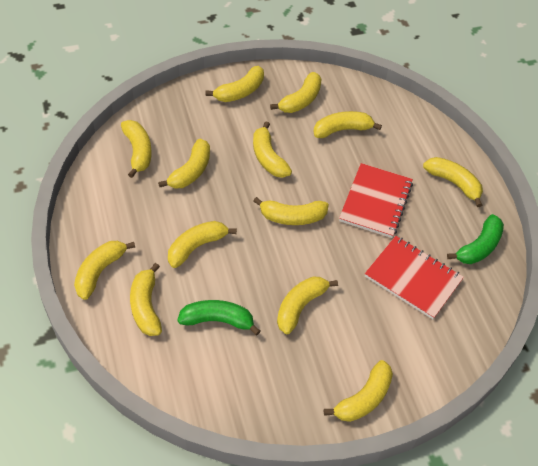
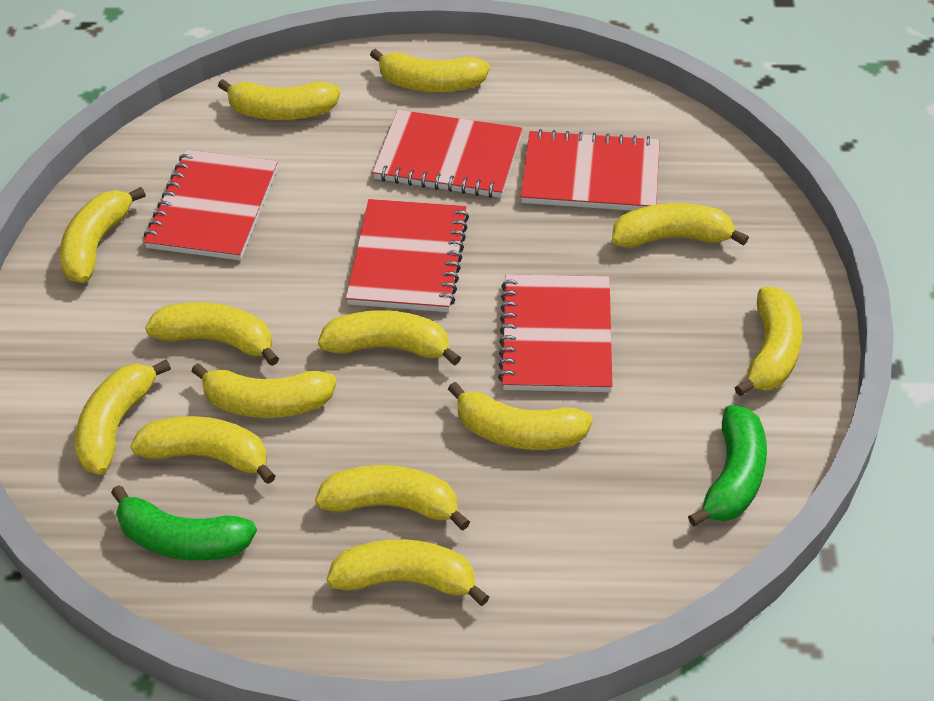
red notebook: 2 -> 5

